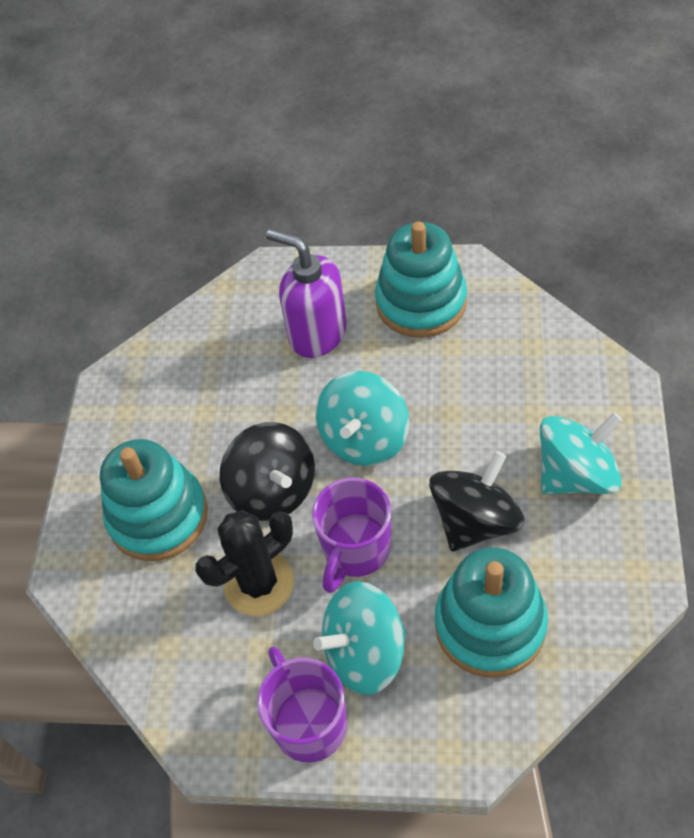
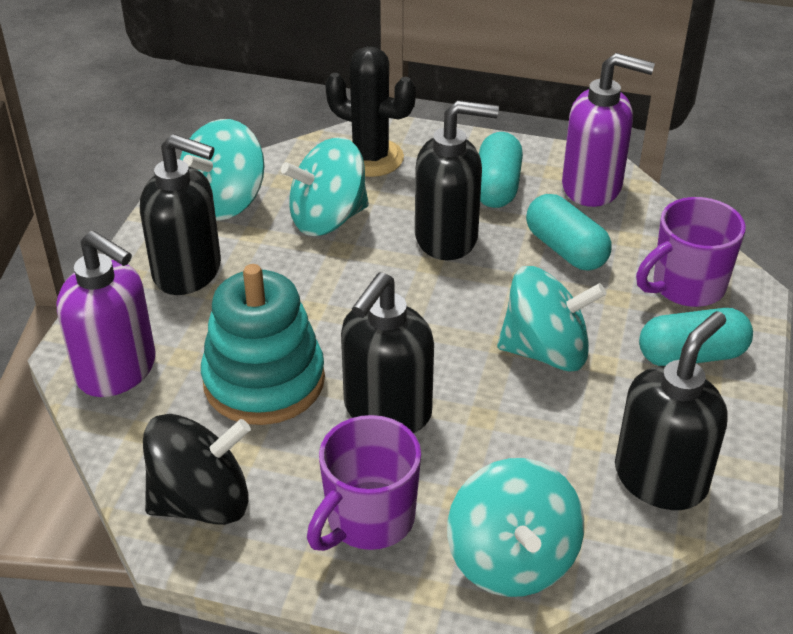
black soap dispenser: 0 -> 4
black spinning top: 2 -> 1
purple soap dispenser: 1 -> 2
turquoise capsule: 0 -> 3
turquoise spinning top: 3 -> 4
turquoise stacking toy: 3 -> 1

